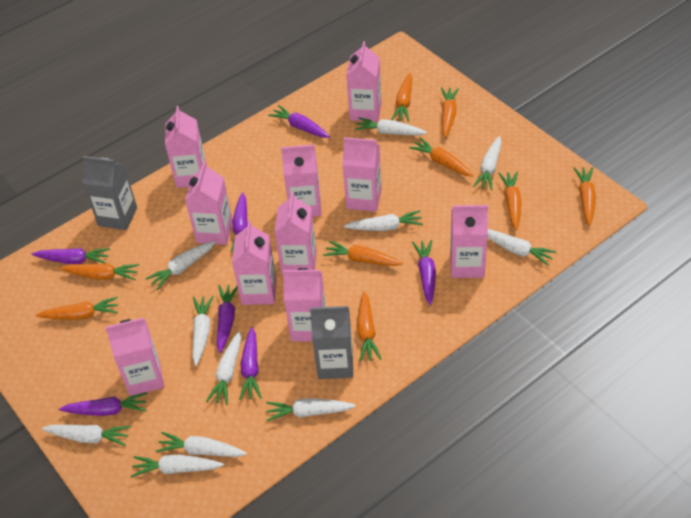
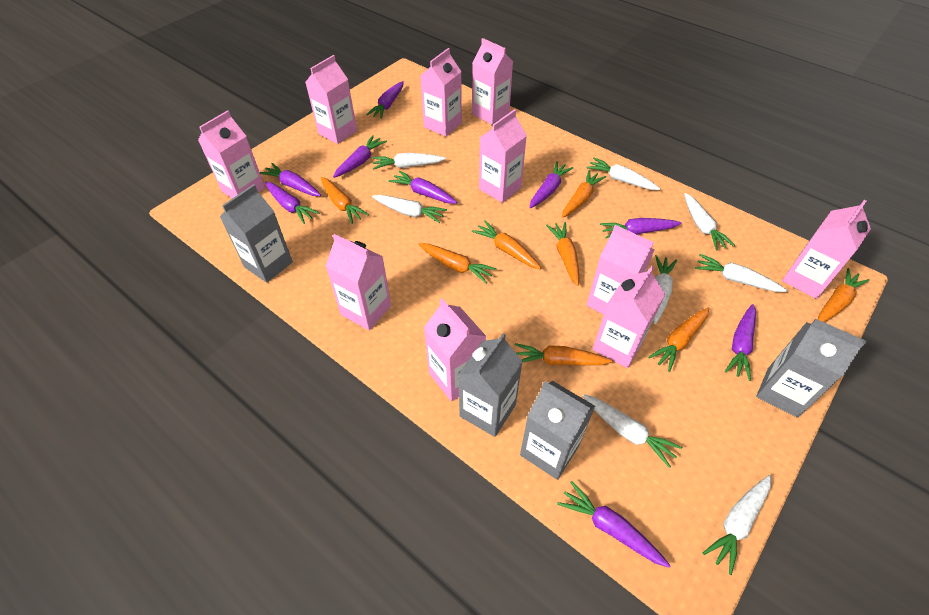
grey carton: 2 -> 4
orange carrot: 9 -> 8
purple carrot: 7 -> 9
white carrot: 11 -> 8

